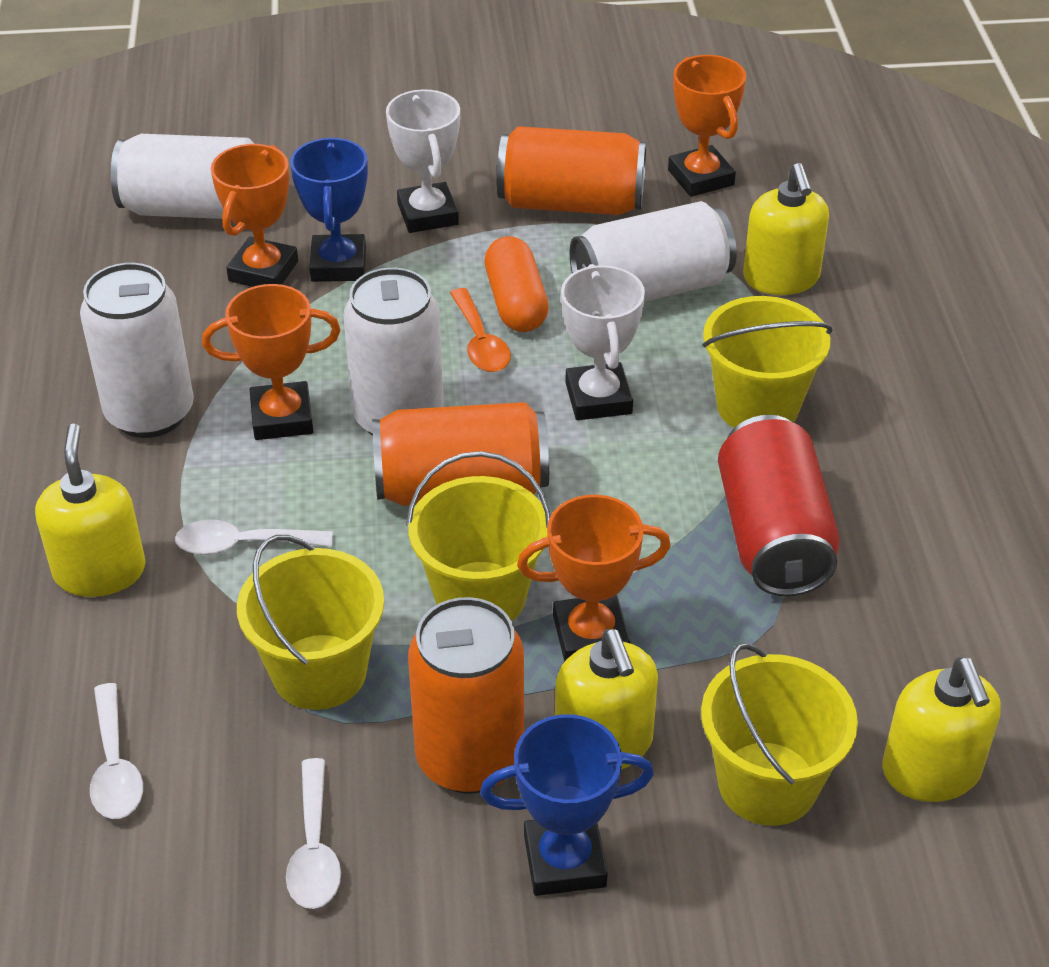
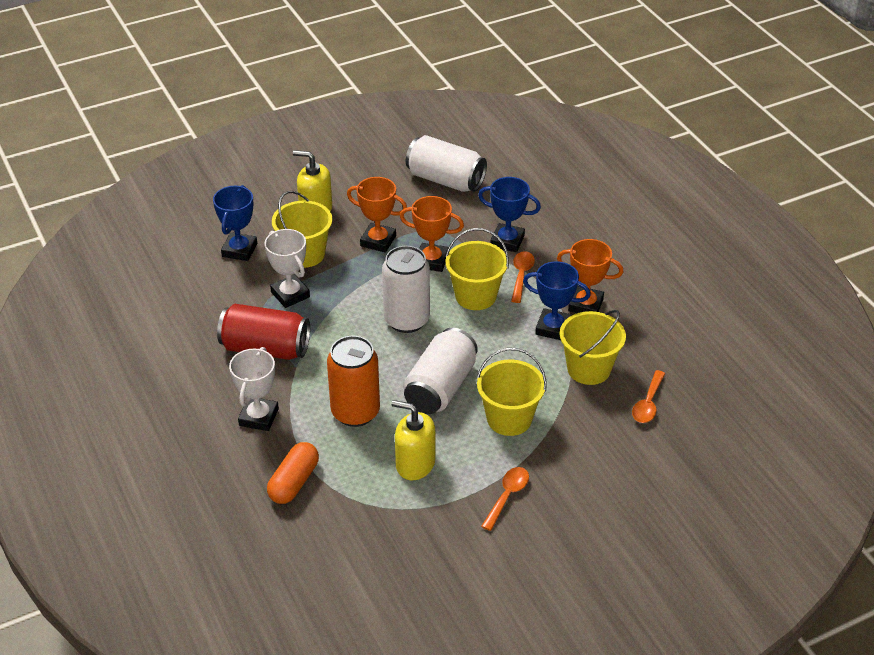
blue trophy: 2 -> 3
orange can: 3 -> 1
orange spoon: 1 -> 3
orange trophy: 4 -> 3
white can: 4 -> 3
white spoon: 3 -> 0
yellow soap dispenser: 4 -> 2

